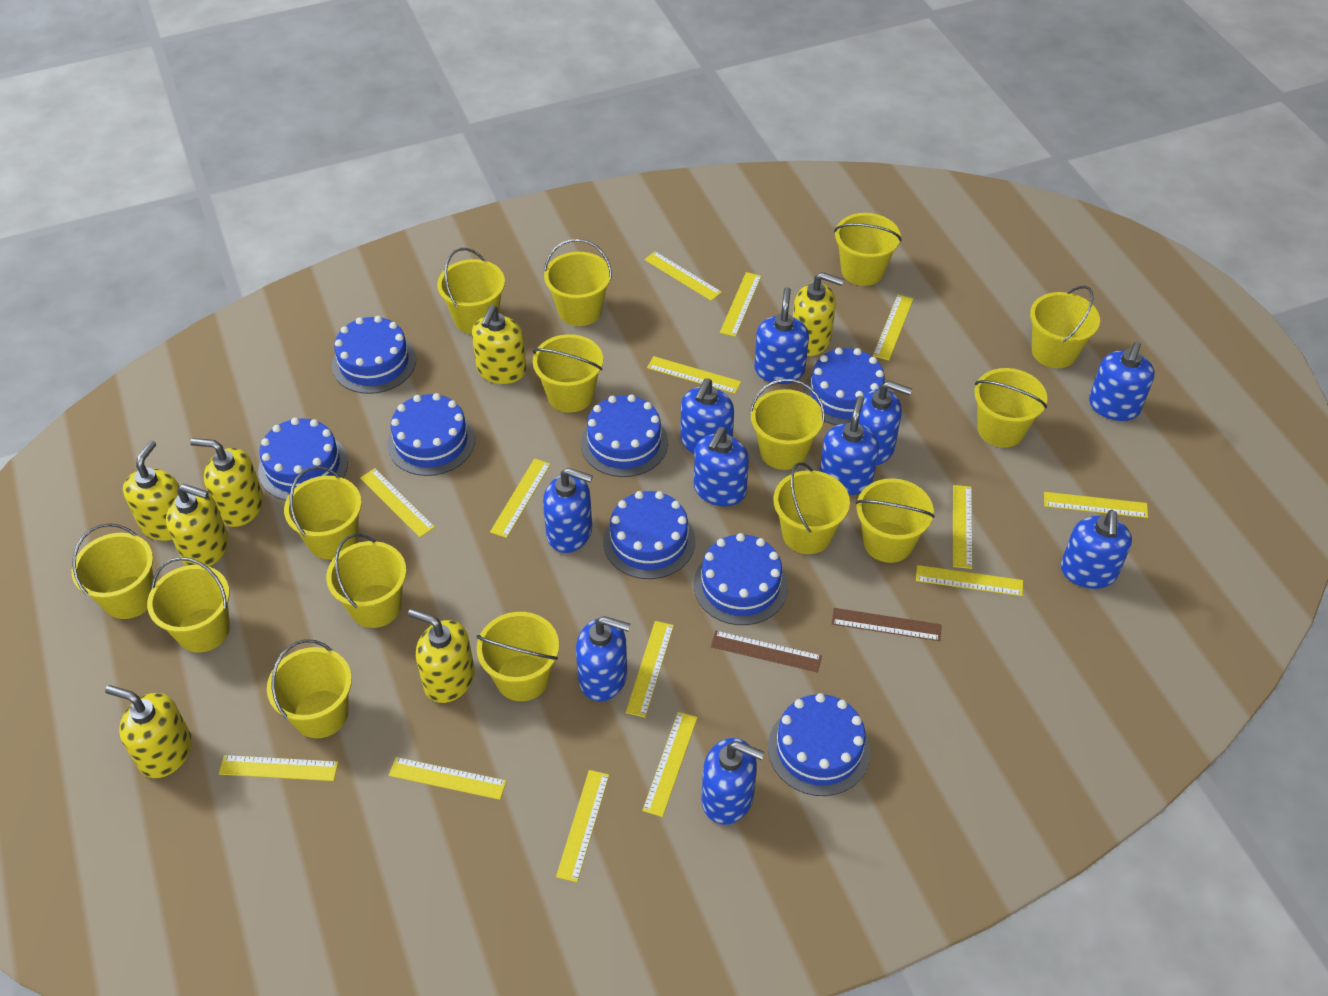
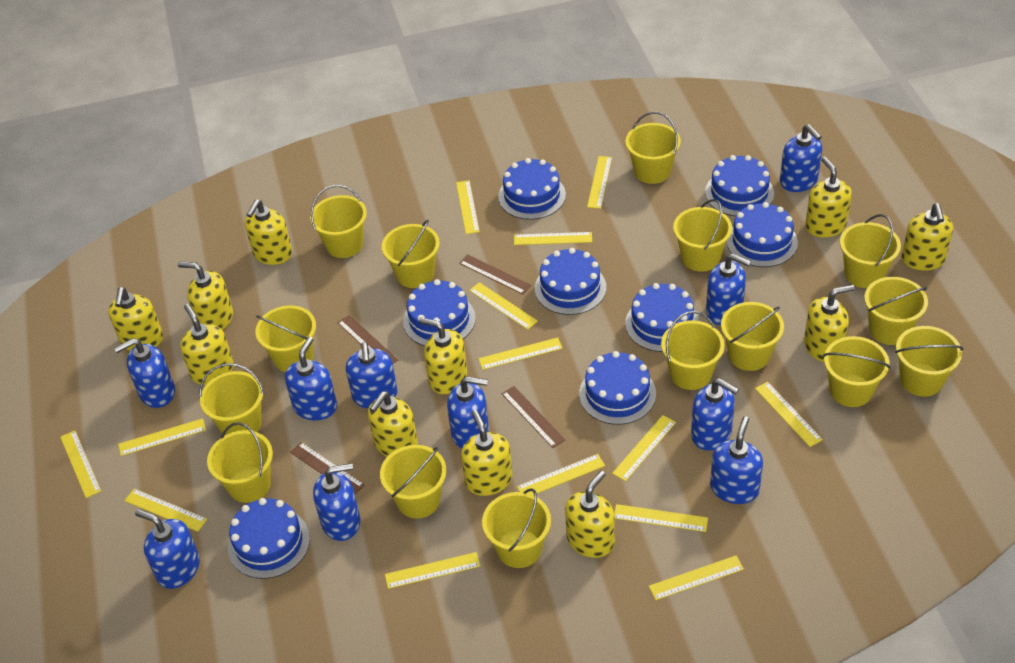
brown ruler: 2 -> 4
yellow soap dispenser: 7 -> 11

